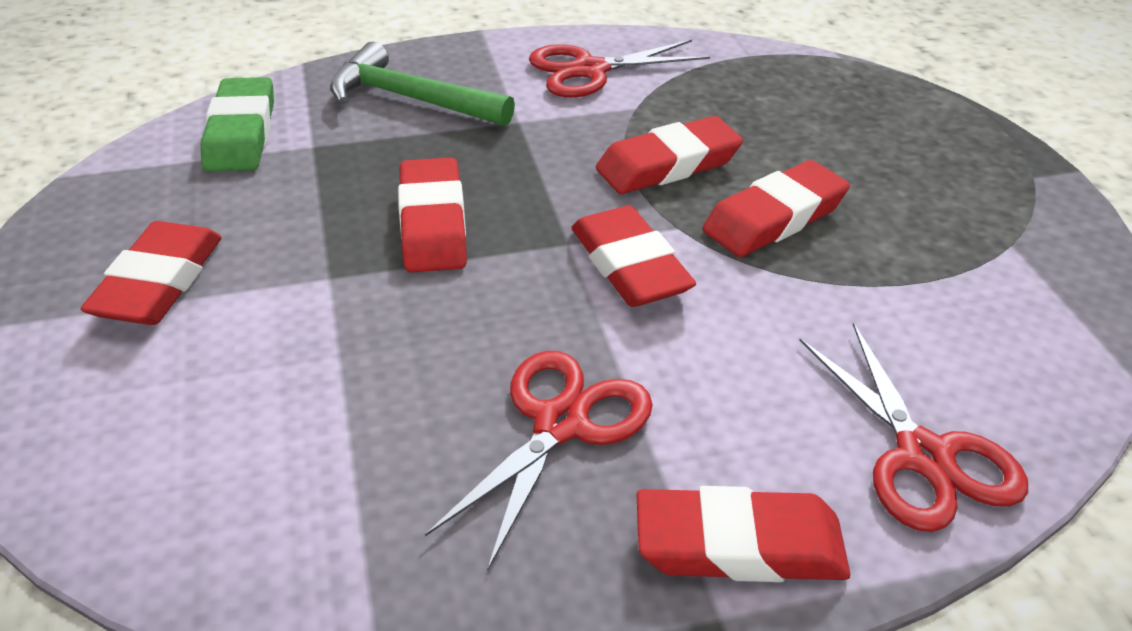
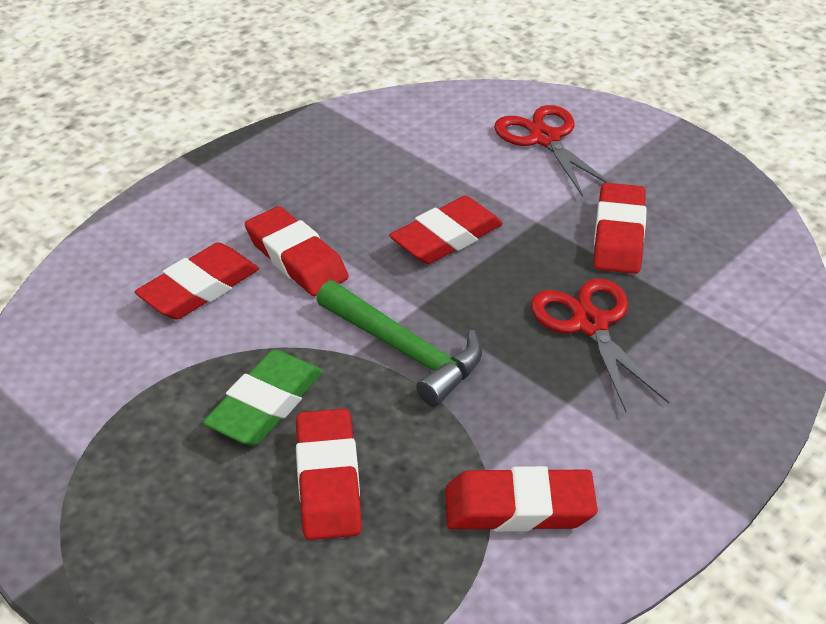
red scissors: 3 -> 2

